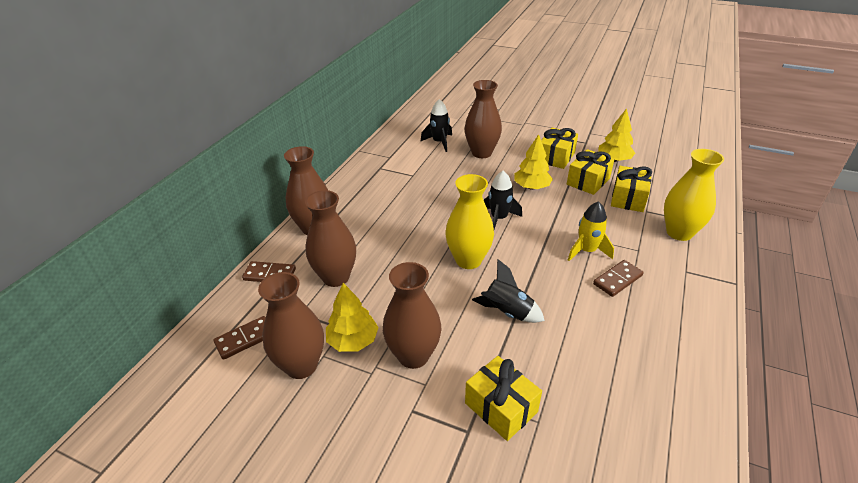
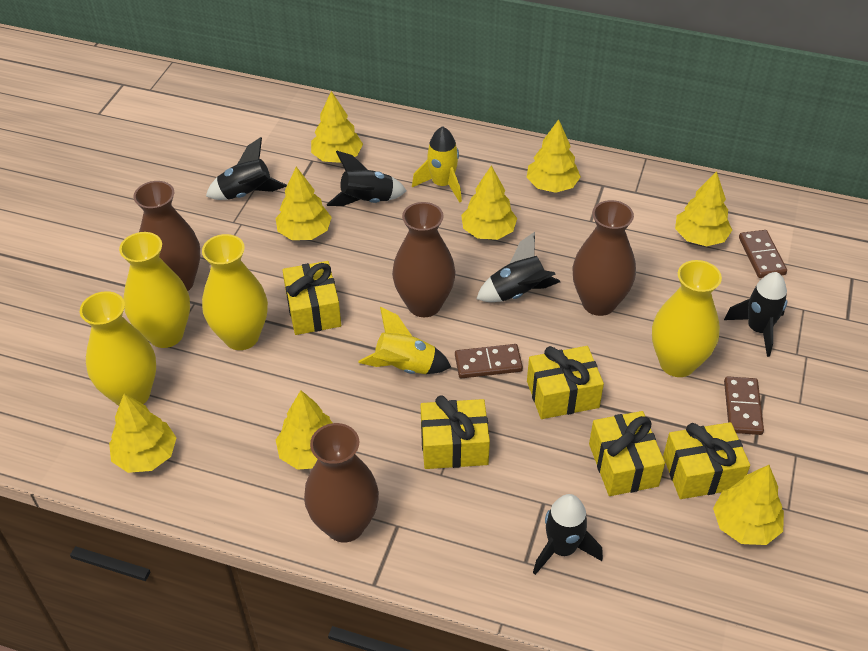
black rocket: 3 -> 5
brown vase: 5 -> 4
yellow gift: 4 -> 5
yellow rocket: 1 -> 2
yellow tree: 3 -> 8
yellow vase: 2 -> 4

